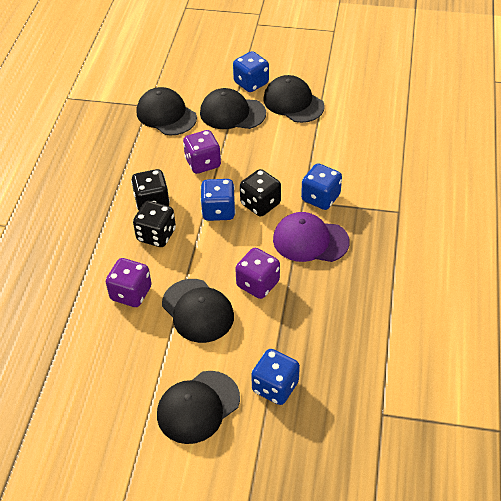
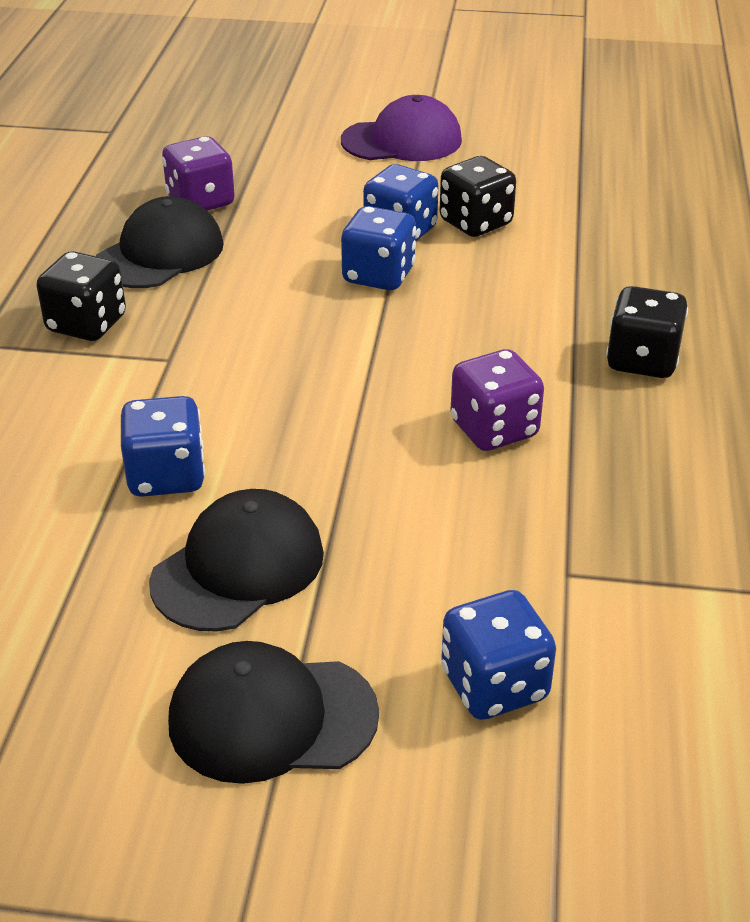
black cap: 5 -> 3
purple dice: 3 -> 2

